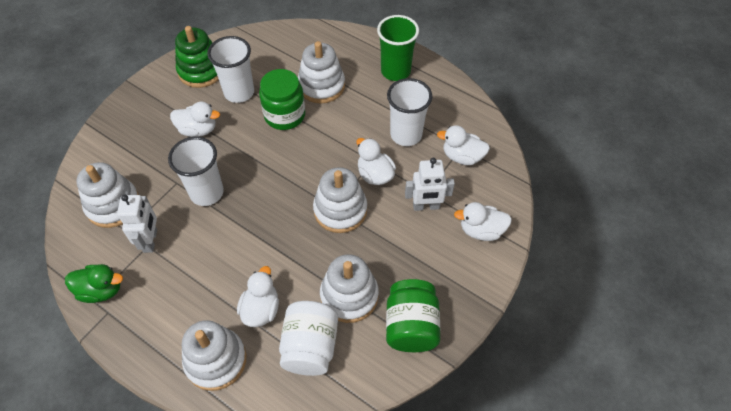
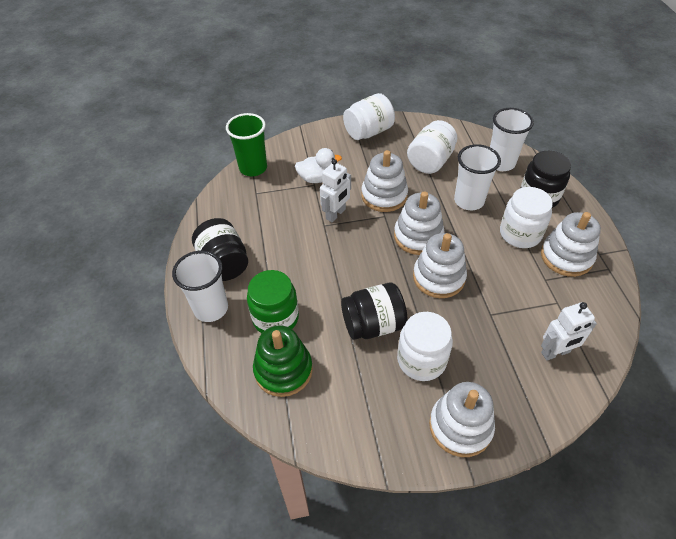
black jar: 0 -> 3
green duck: 1 -> 0
green jar: 2 -> 1
white duck: 5 -> 1
white jar: 1 -> 4

